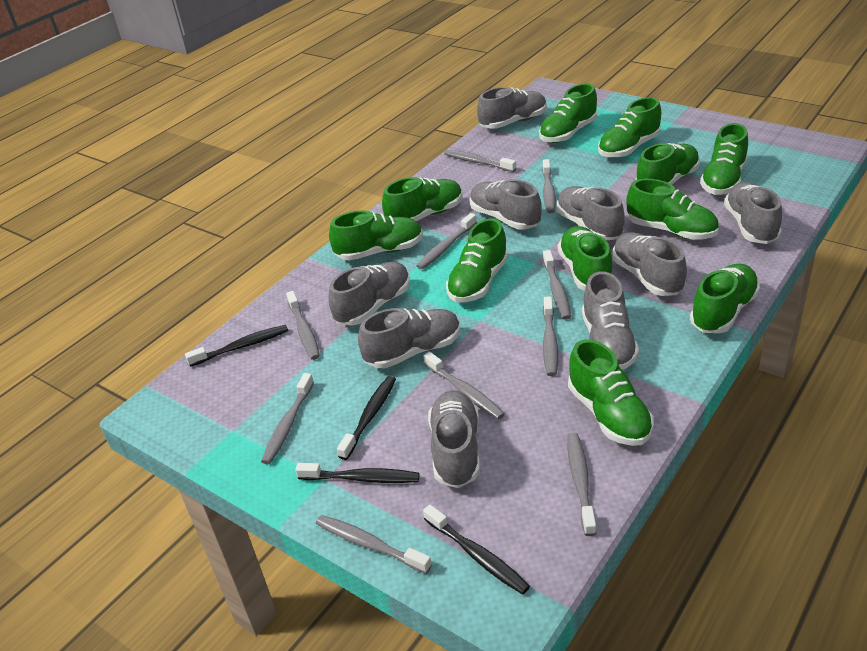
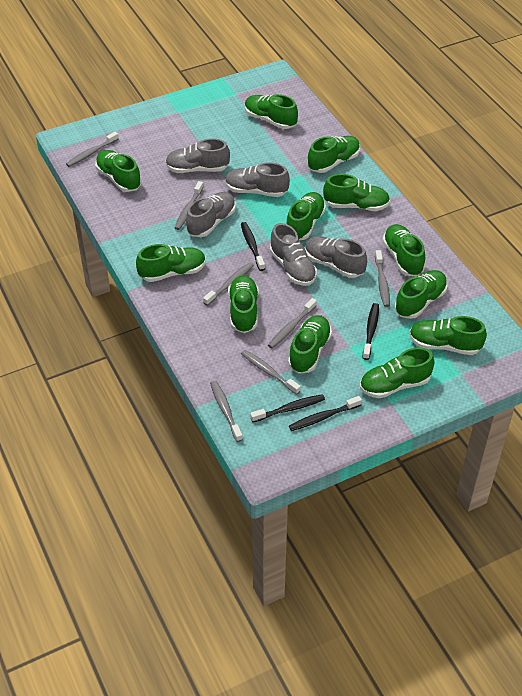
green shoe: 11 -> 12
grey shoe: 9 -> 5
grey toothbrush: 10 -> 7

